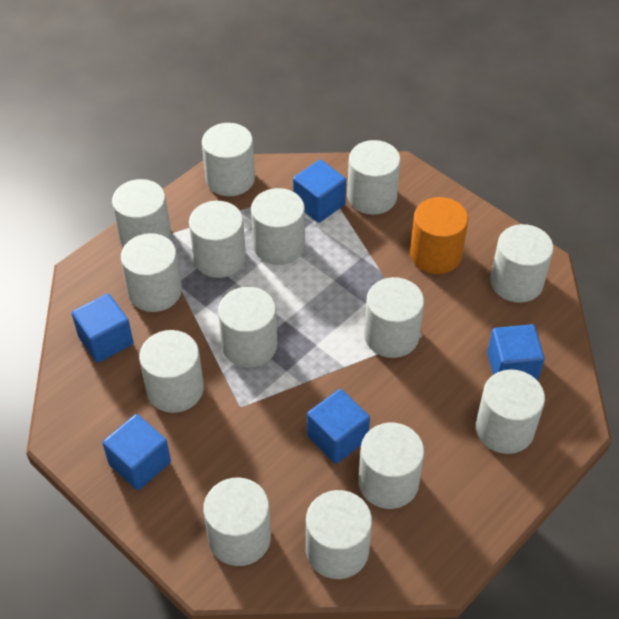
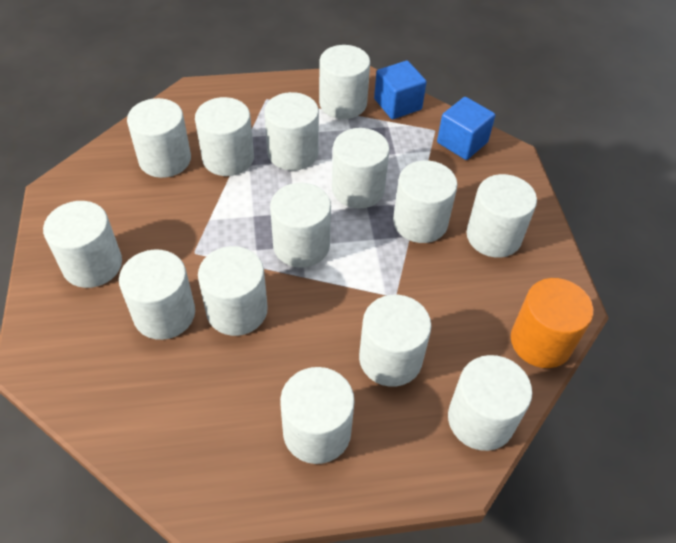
blue cube: 5 -> 2

